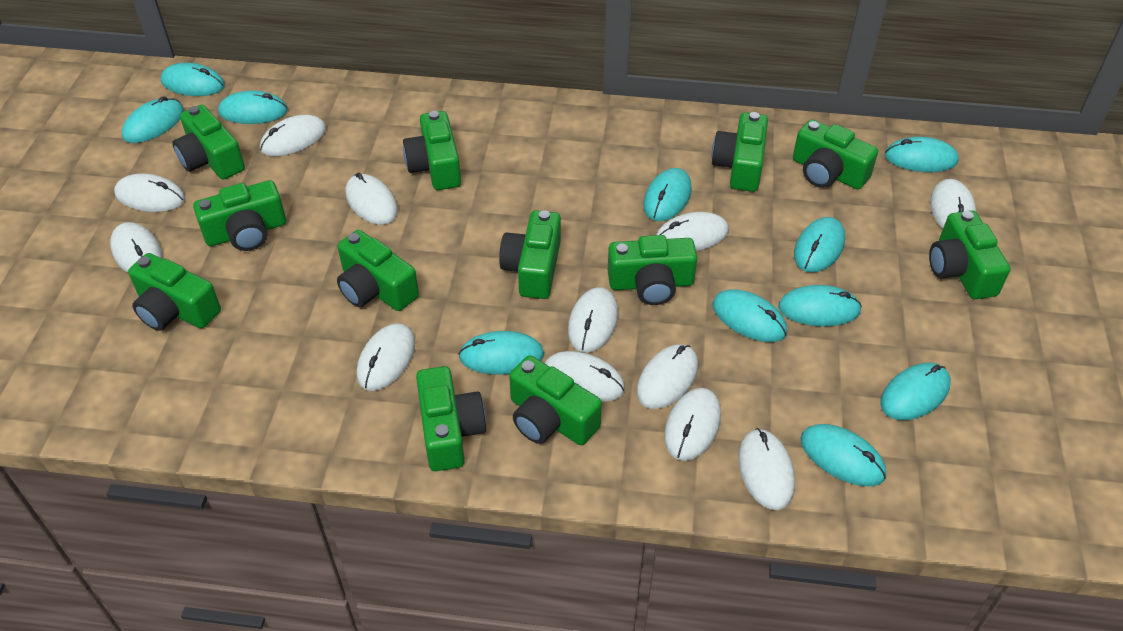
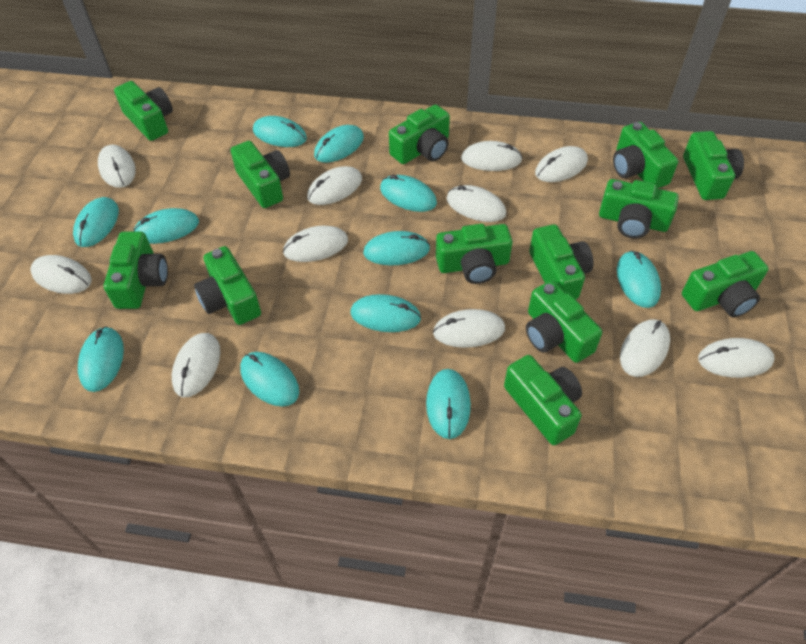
green camera: 12 -> 13
white mouse: 12 -> 11

